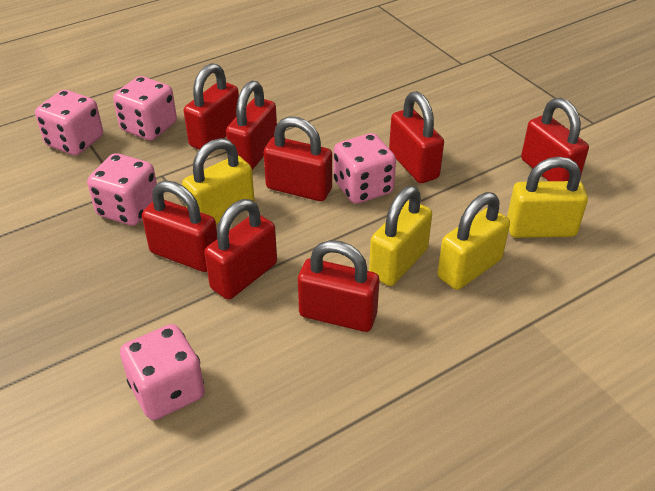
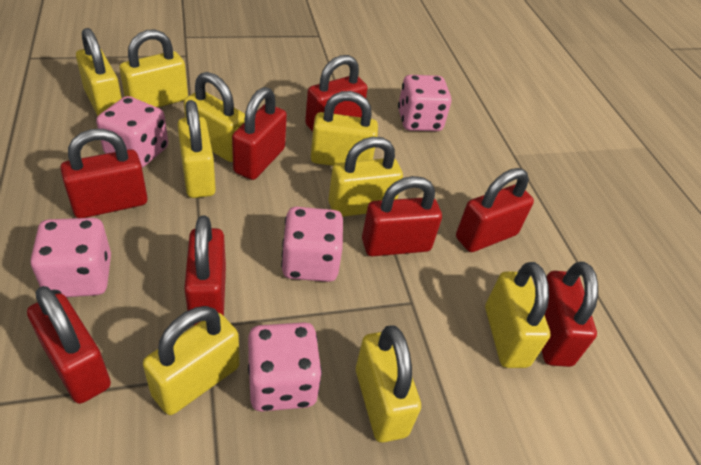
yellow padlock: 4 -> 9

